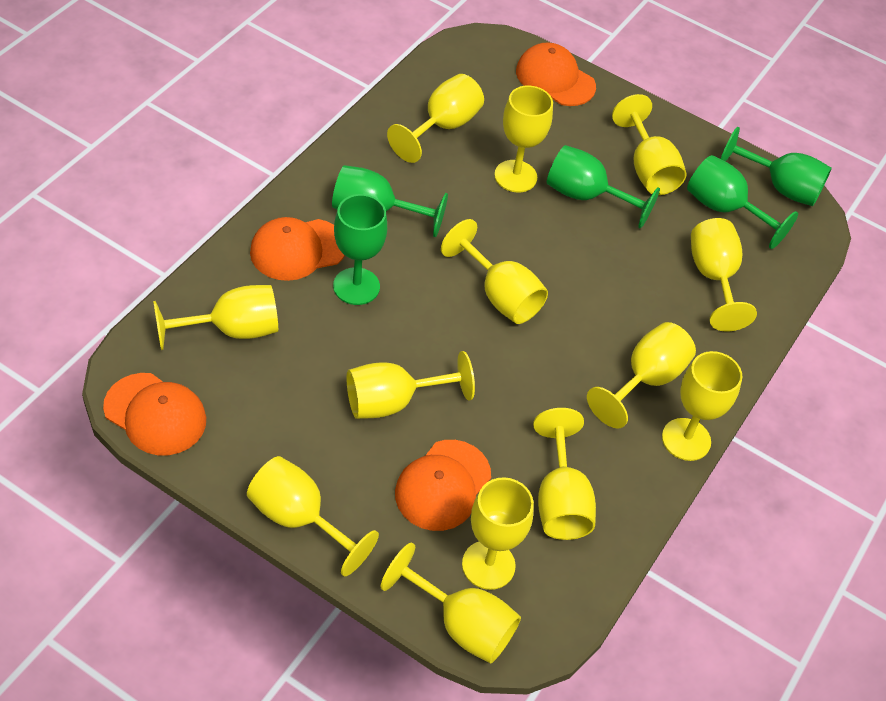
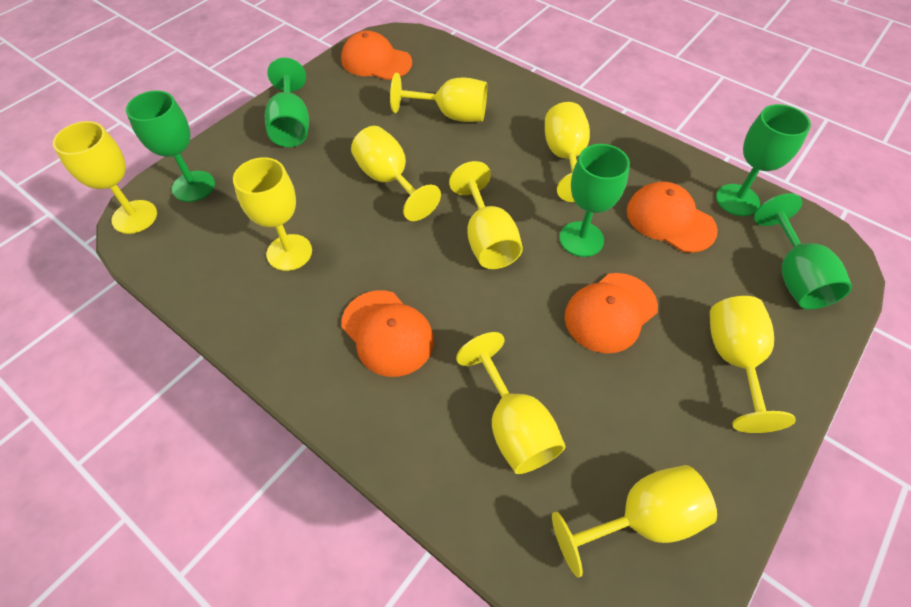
yellow goblet: 13 -> 9

